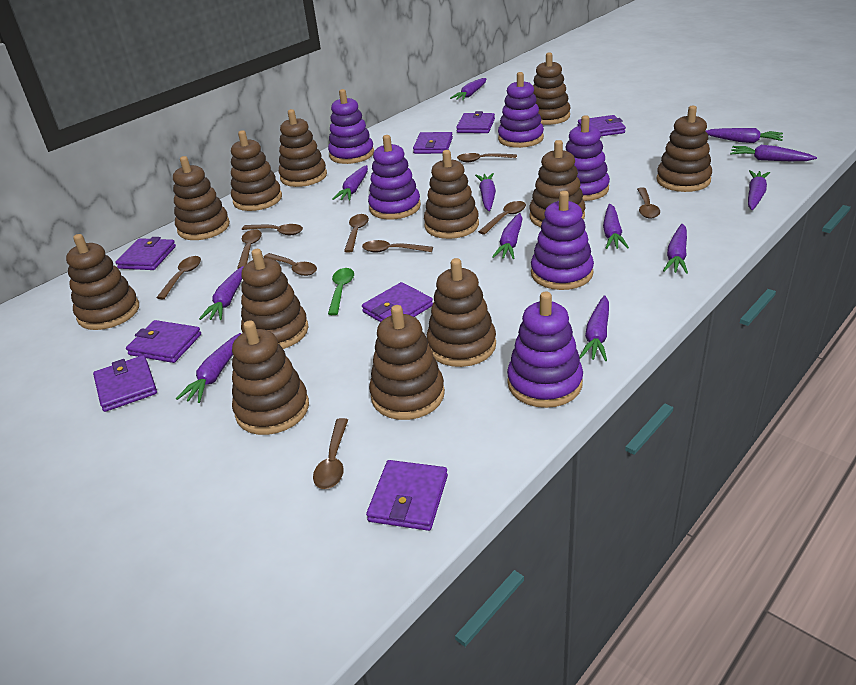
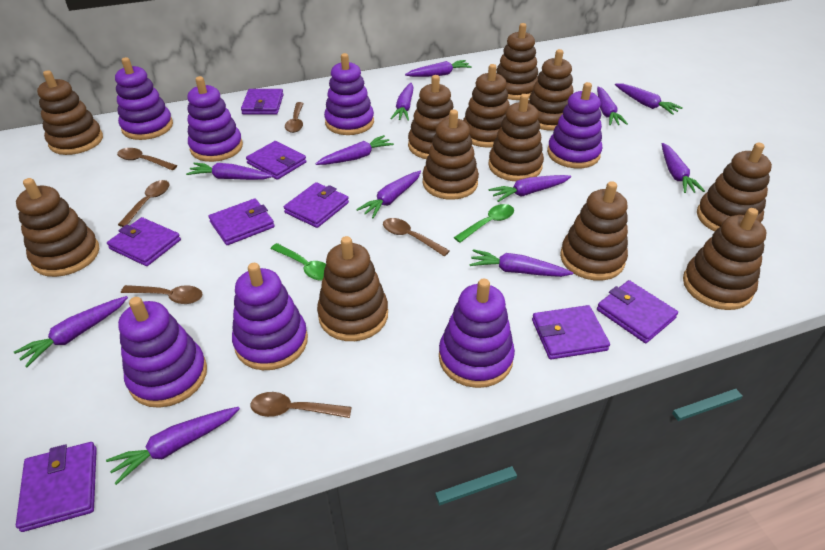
brown spoon: 10 -> 6
green spoon: 1 -> 2
purple stacking toy: 6 -> 7

